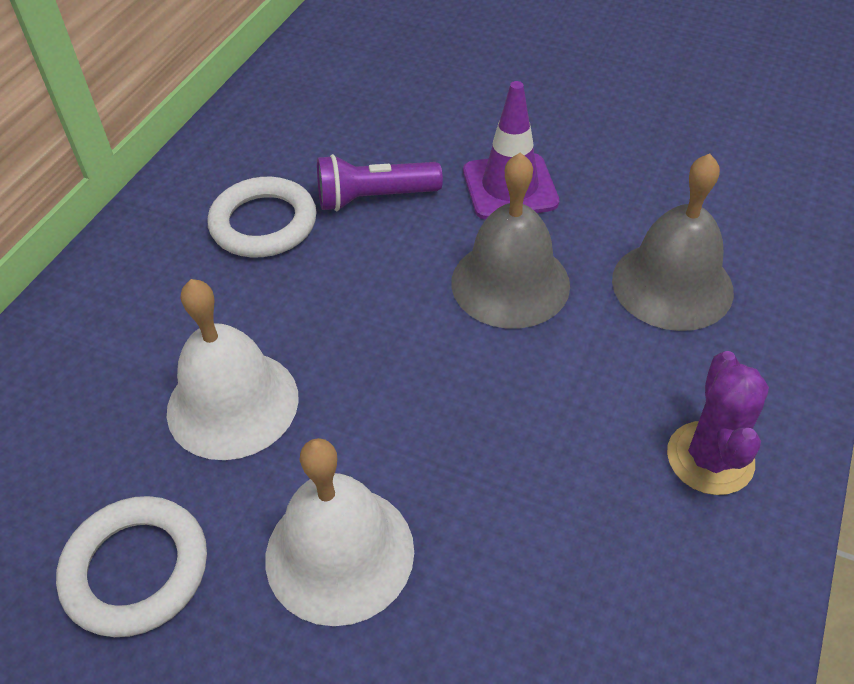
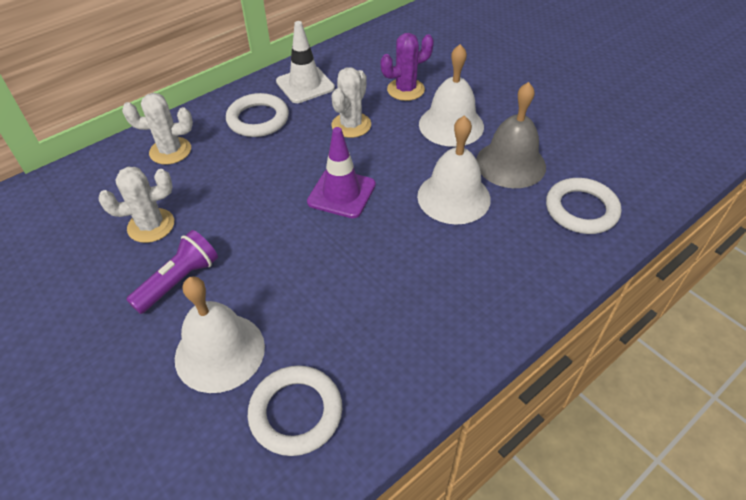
grey bell: 2 -> 1
white bell: 2 -> 3
white cactus: 0 -> 3
white ring: 2 -> 3
white traffic cone: 0 -> 1

